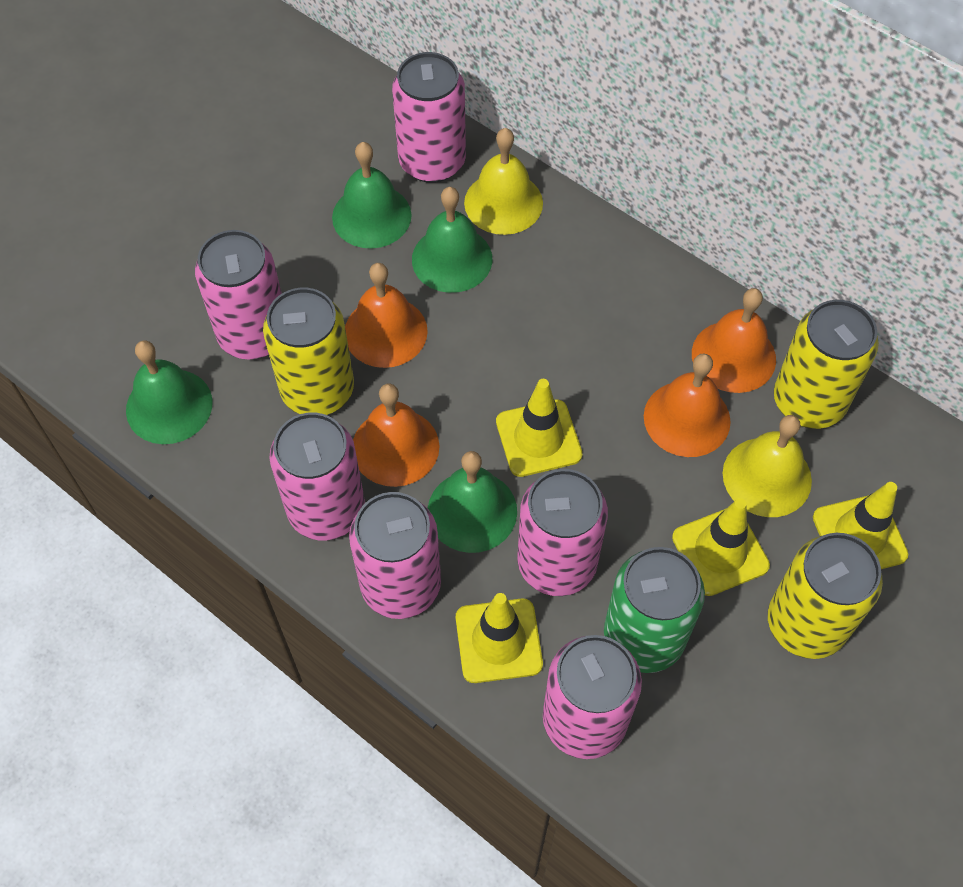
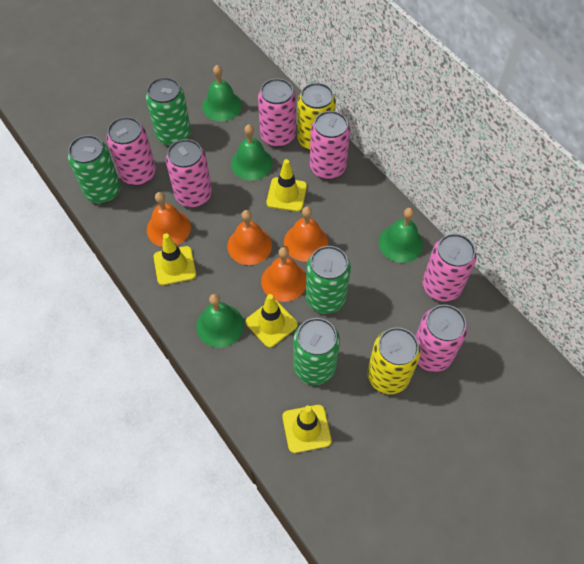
green can: 1 -> 4
yellow bell: 2 -> 0
yellow can: 3 -> 2

